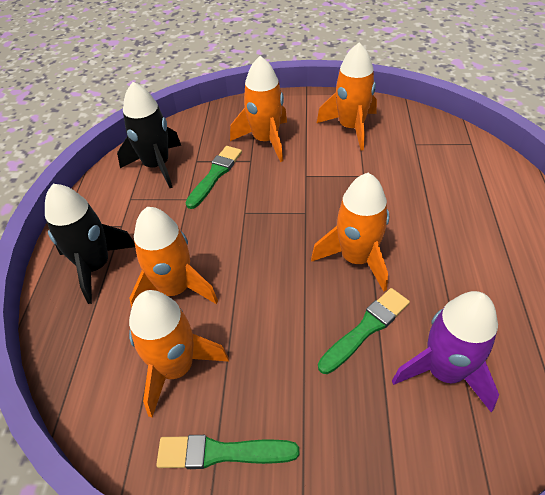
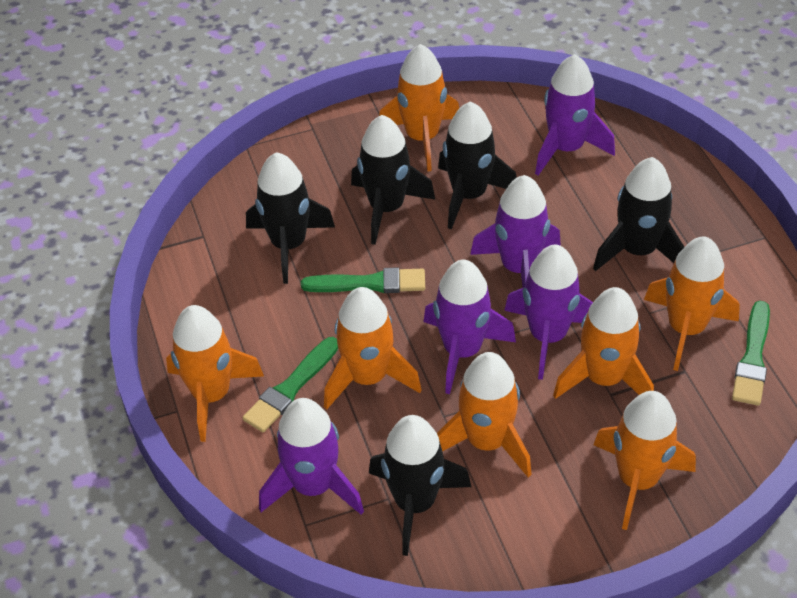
black rocket: 2 -> 5
orange rocket: 5 -> 7
purple rocket: 1 -> 5

